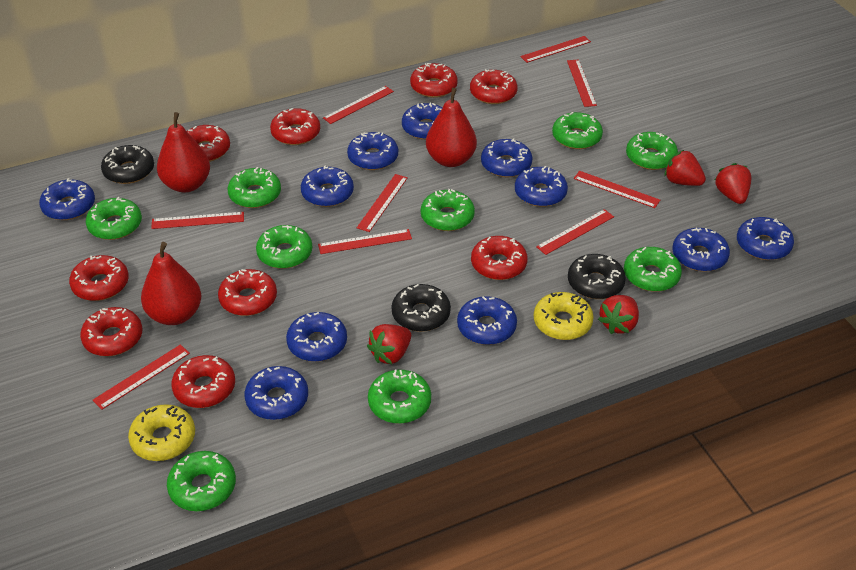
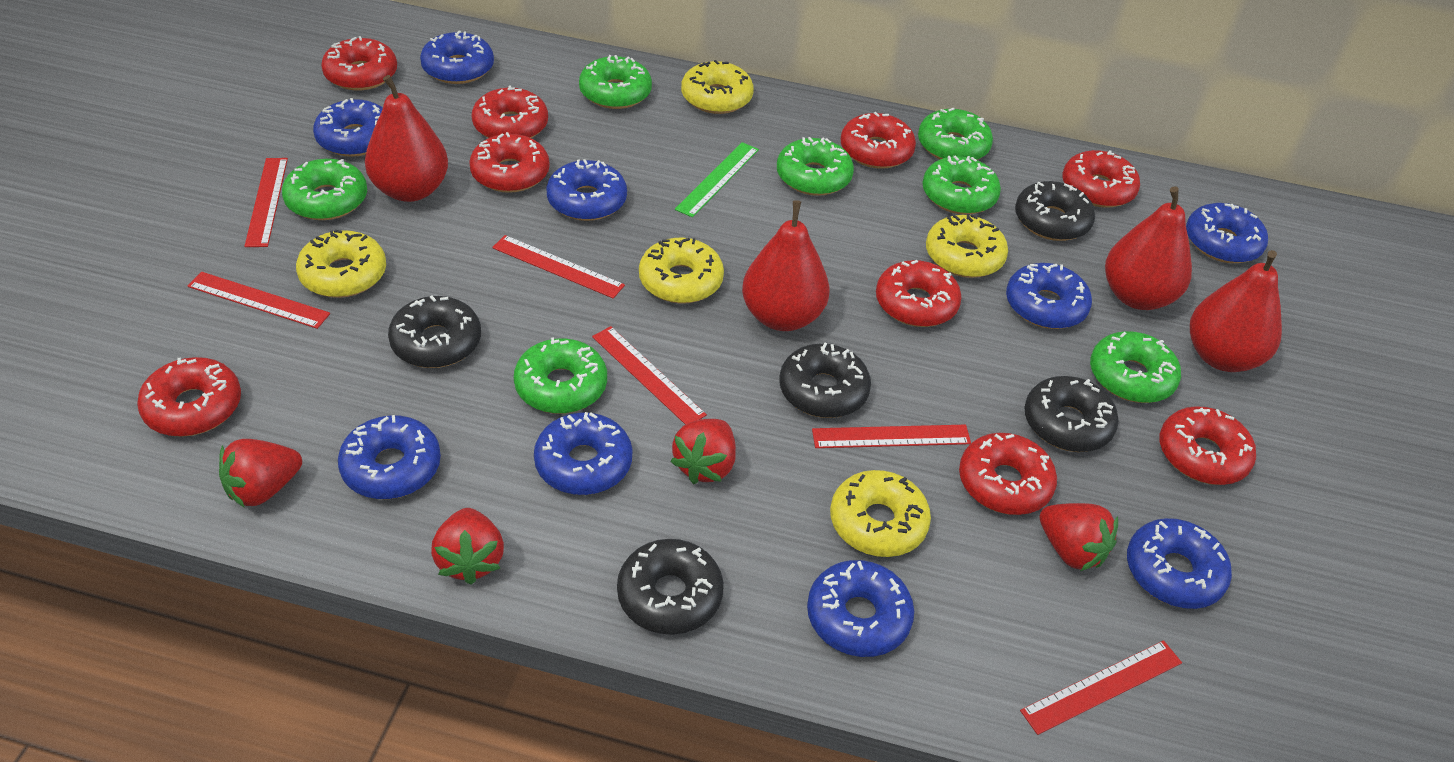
black donut: 3 -> 5
blue donut: 11 -> 9
green donut: 9 -> 7
green ruler: 0 -> 1
red pear: 3 -> 4
red ruler: 9 -> 6
yellow donut: 2 -> 5

